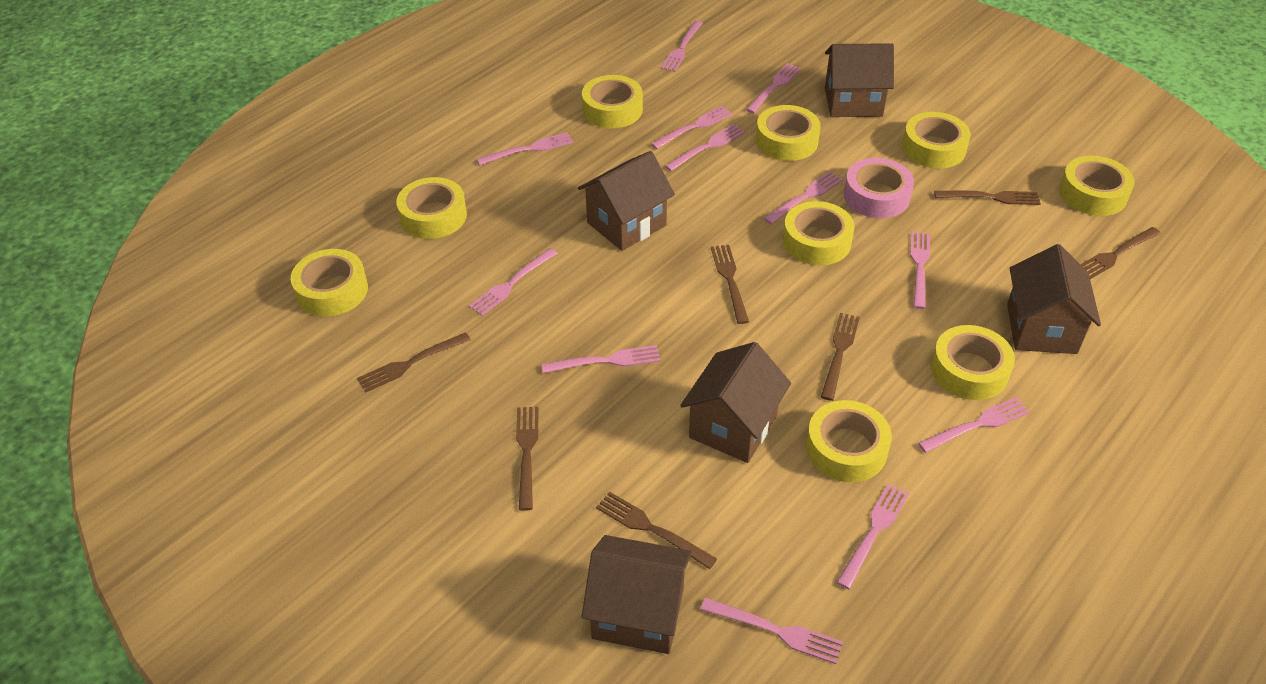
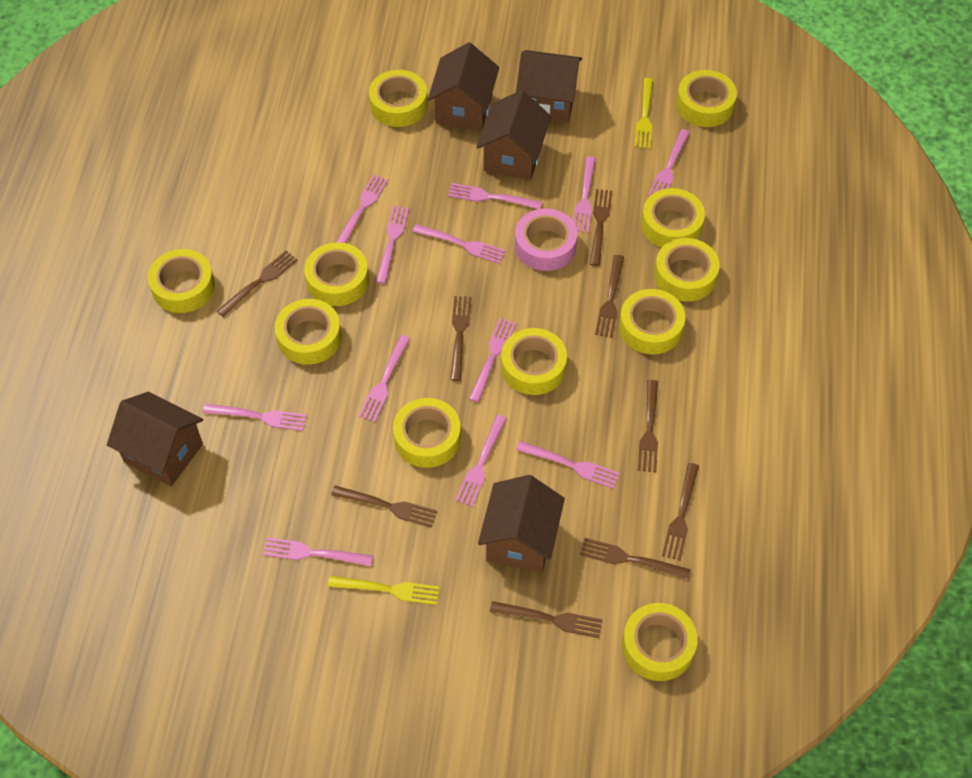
brown fork: 7 -> 9
yellow fork: 0 -> 2
yellow tape: 9 -> 11

